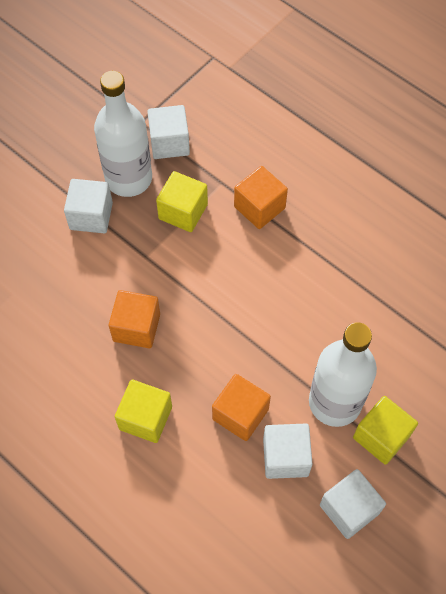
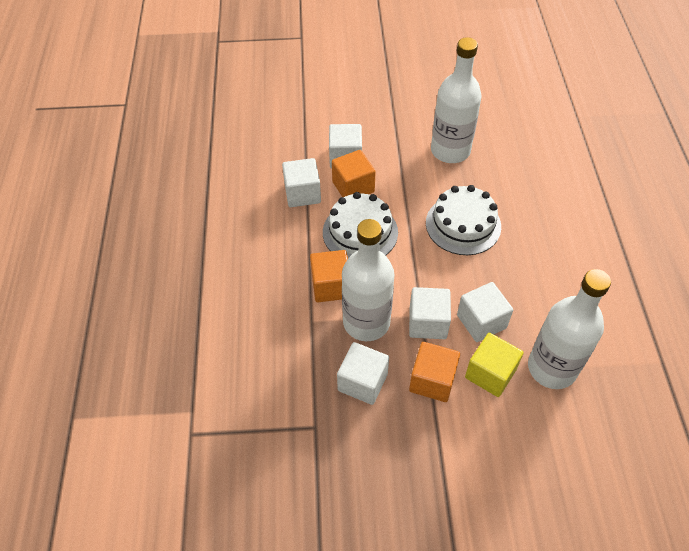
white bottle: 2 -> 3
white cake: 0 -> 2
white cube: 4 -> 5
yellow cube: 3 -> 1

